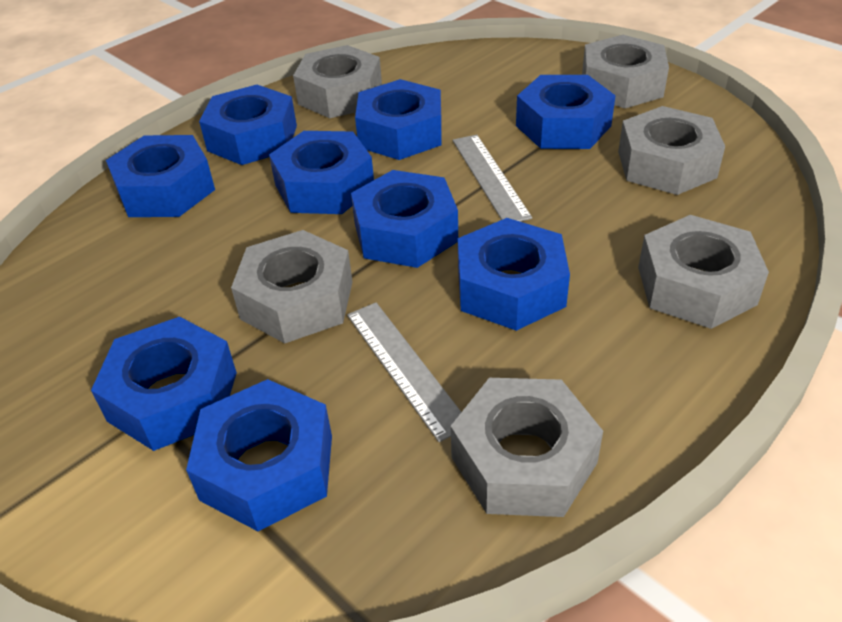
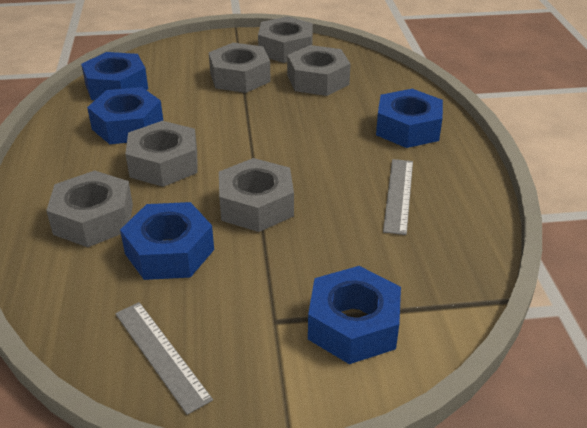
blue nut: 9 -> 5

